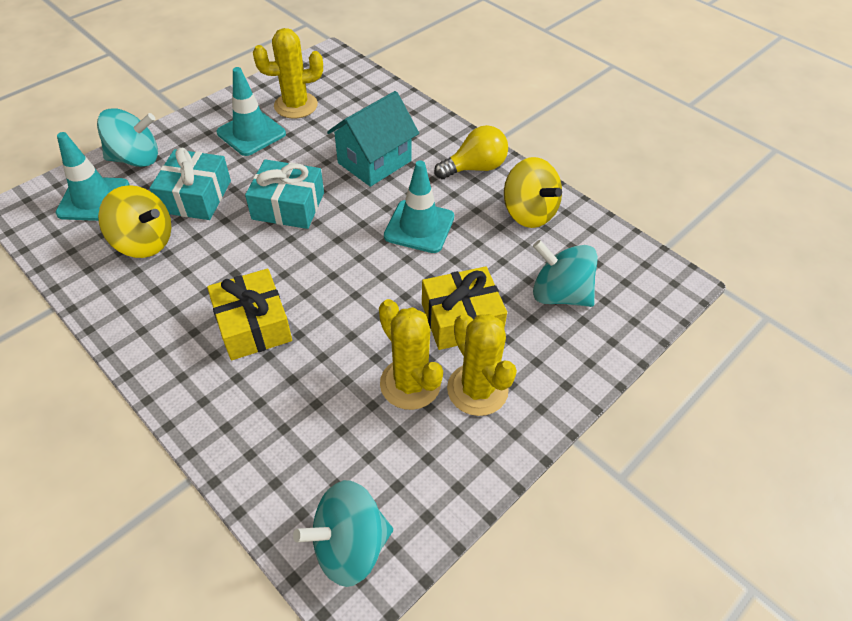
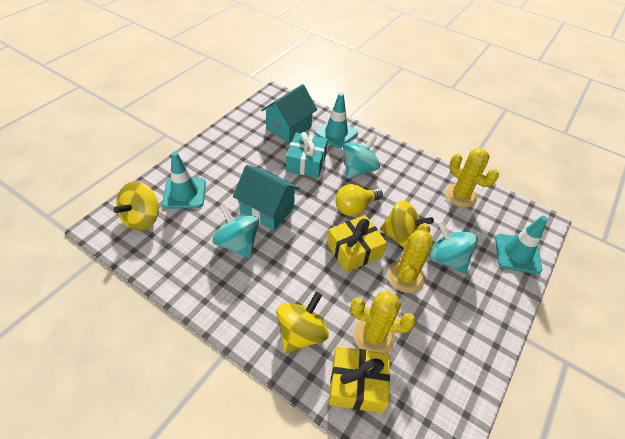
turquoise gift: 2 -> 1
turquoise house: 1 -> 2
yellow spinning top: 2 -> 3

